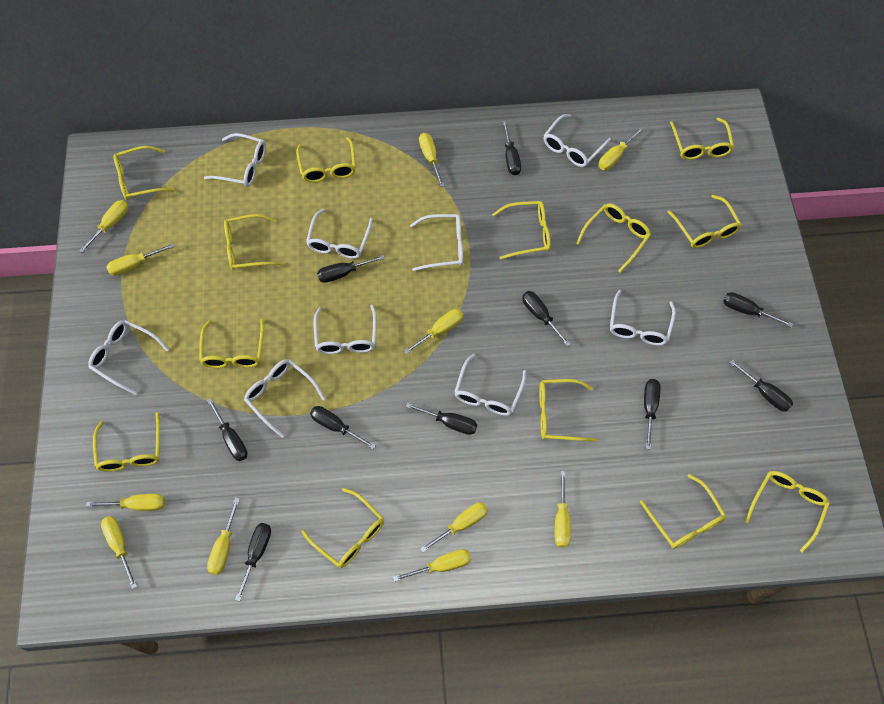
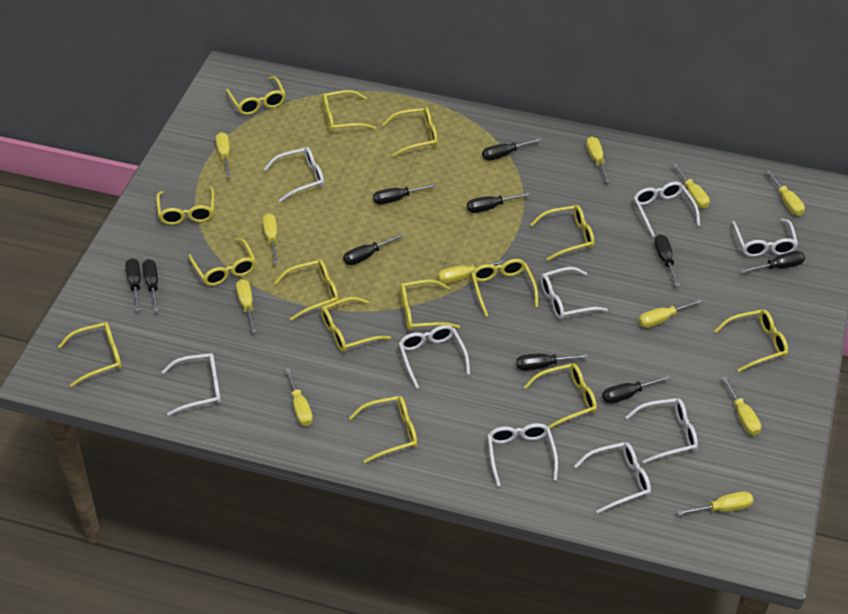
yellow glasses: 13 -> 14

